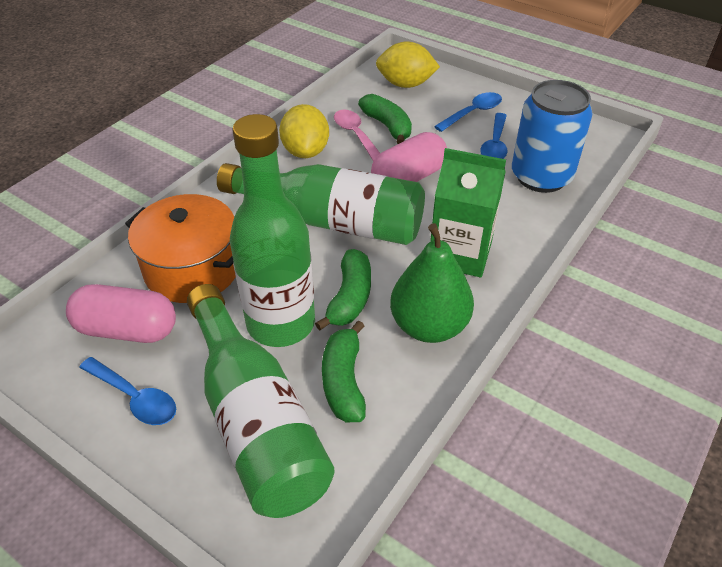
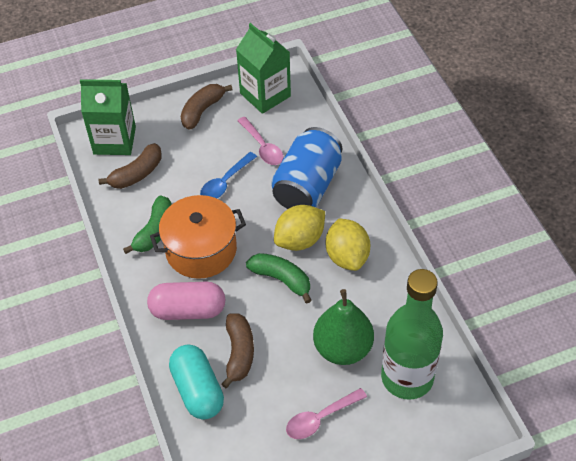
blue spoon: 3 -> 1
brown banana: 0 -> 3
green banana: 3 -> 2
green bottle: 3 -> 1
green carton: 1 -> 2
pink capsule: 2 -> 1
pink spoon: 1 -> 2
turquoise capsule: 0 -> 1

